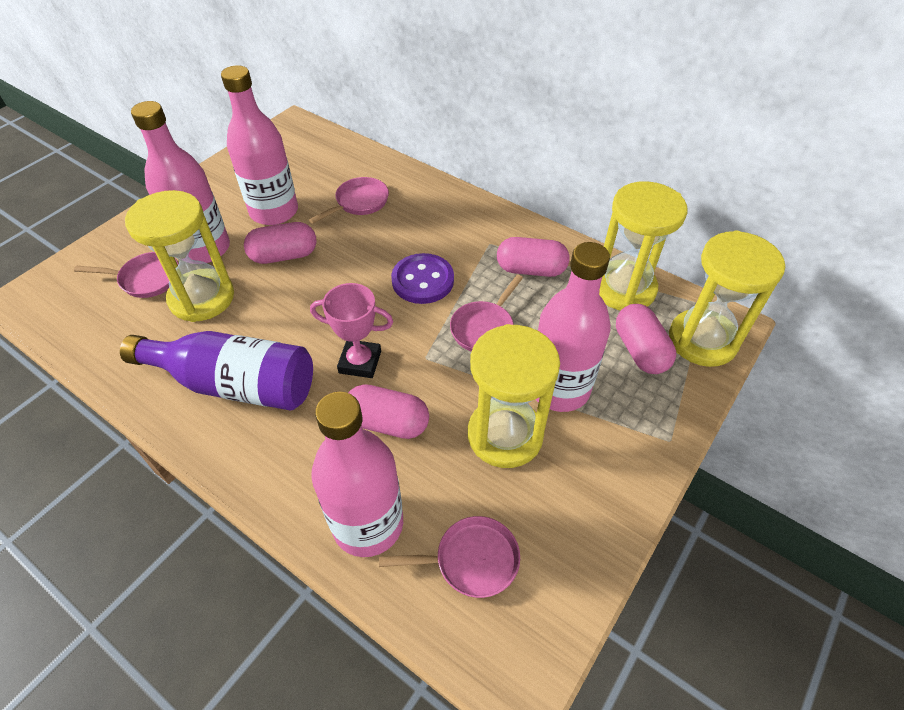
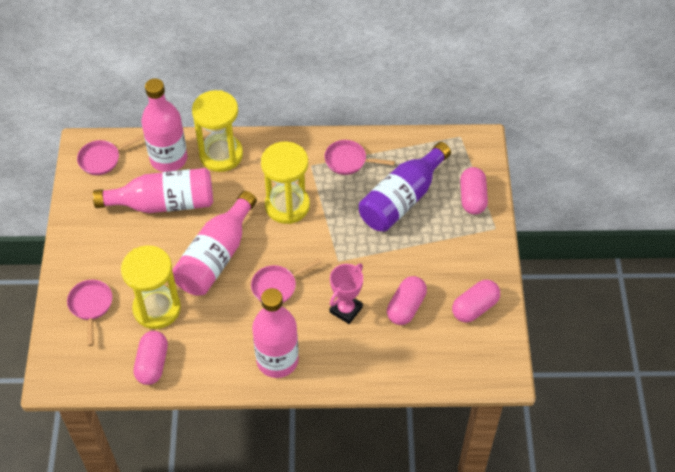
purple button: 1 -> 0
yellow hourglass: 4 -> 3

